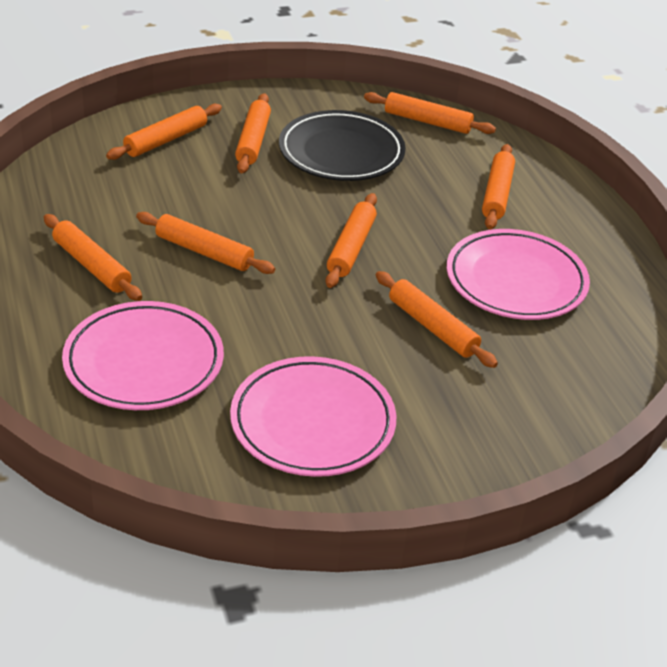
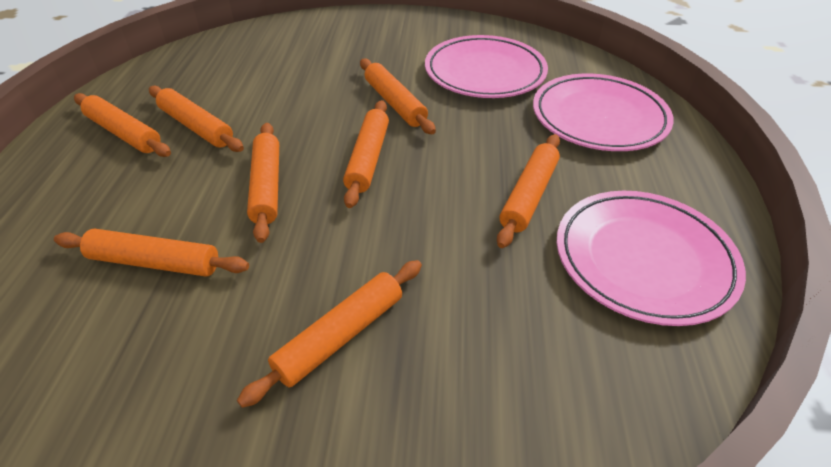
black plate: 1 -> 0

